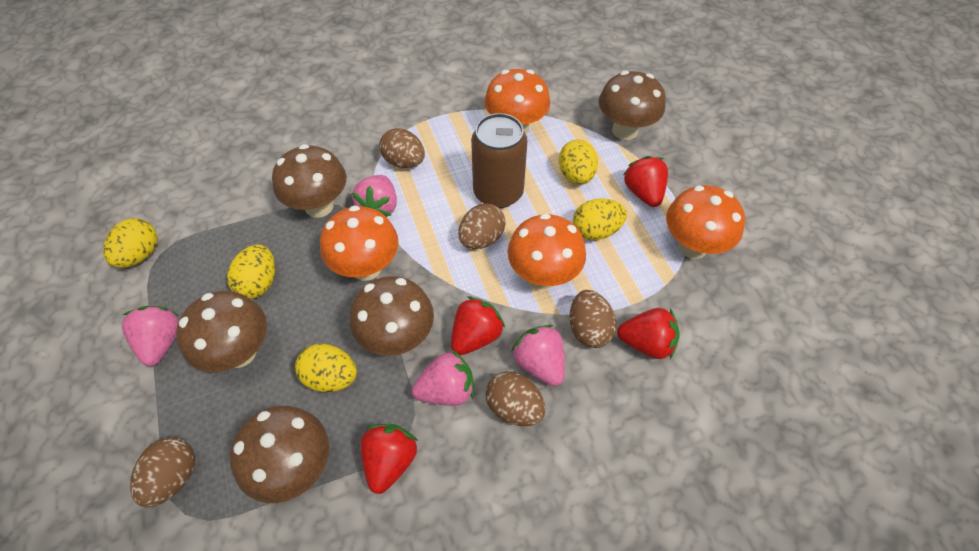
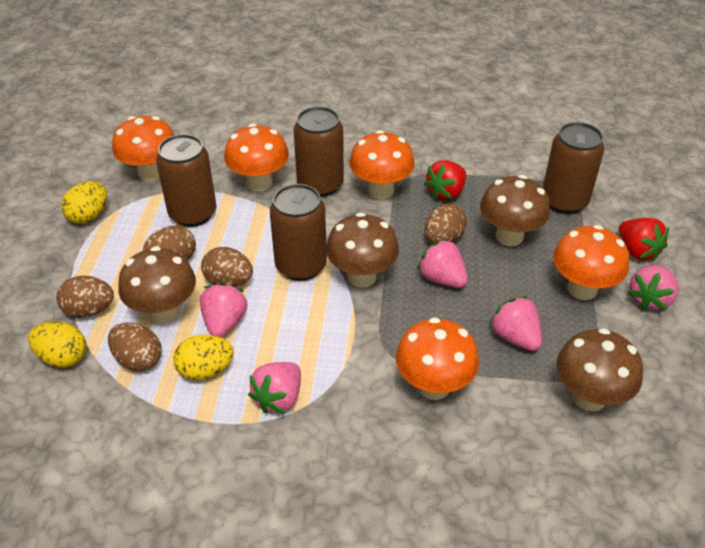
brown can: 1 -> 4
brown mushroom: 5 -> 4
orange mushroom: 4 -> 5
pink strawberry: 4 -> 5
red strawberry: 4 -> 2
yellow egg: 5 -> 3

